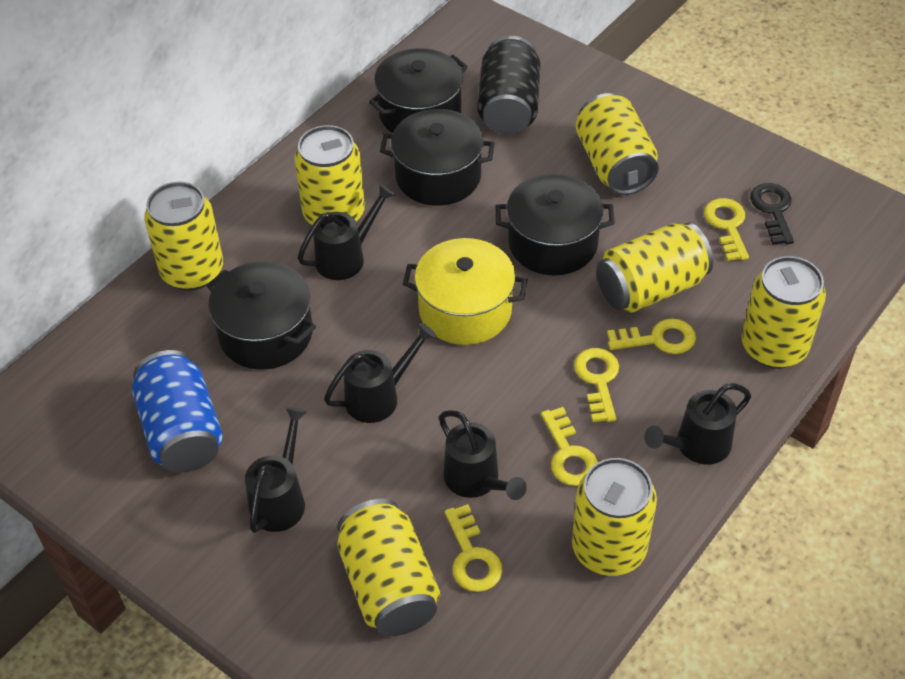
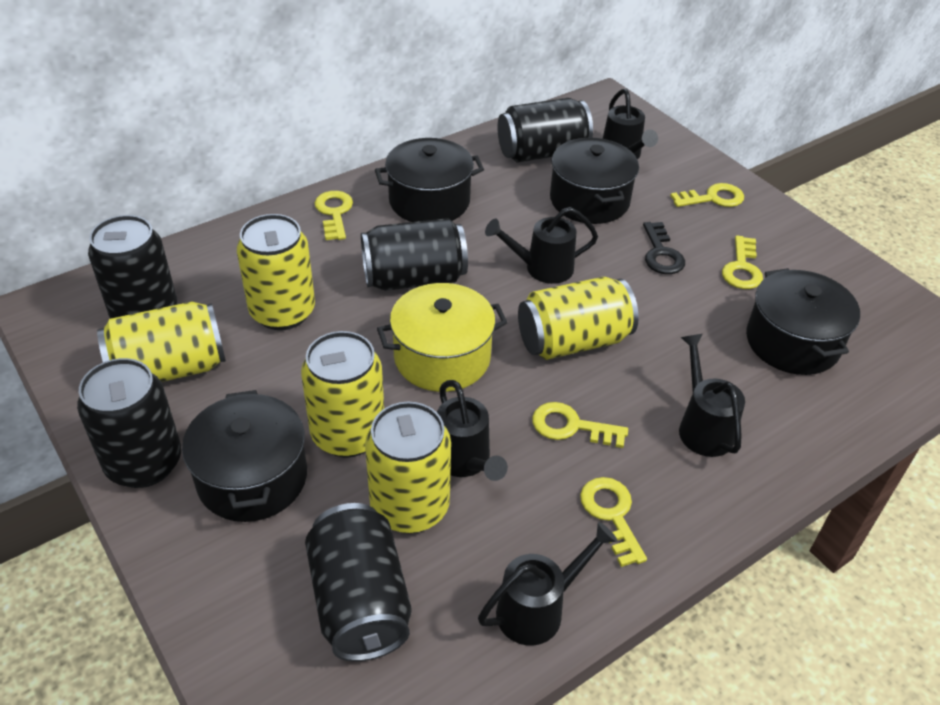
black can: 1 -> 5
blue can: 1 -> 0
yellow can: 7 -> 5

